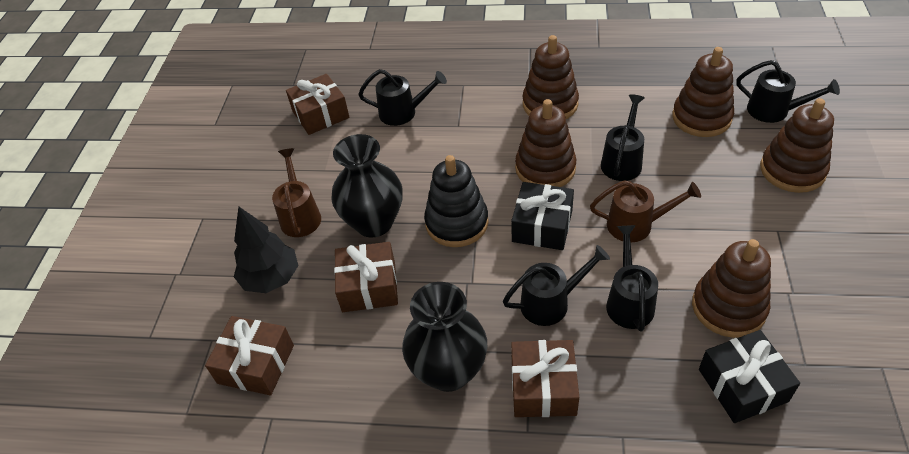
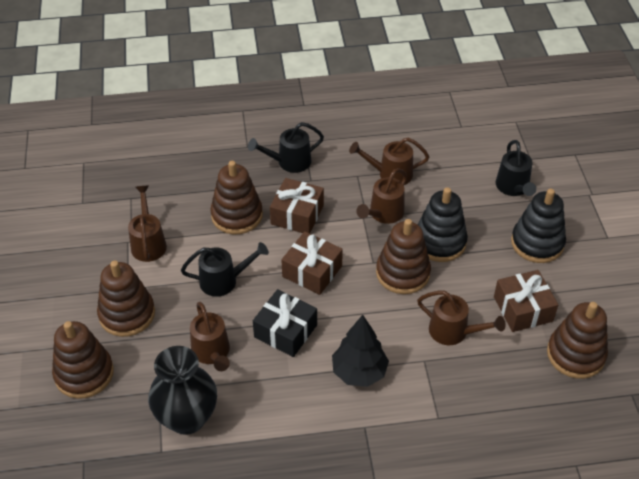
black gift: 2 -> 1
black stacking toy: 1 -> 2
black vase: 2 -> 1
black watering can: 5 -> 3
brown gift: 4 -> 3
brown watering can: 2 -> 5

